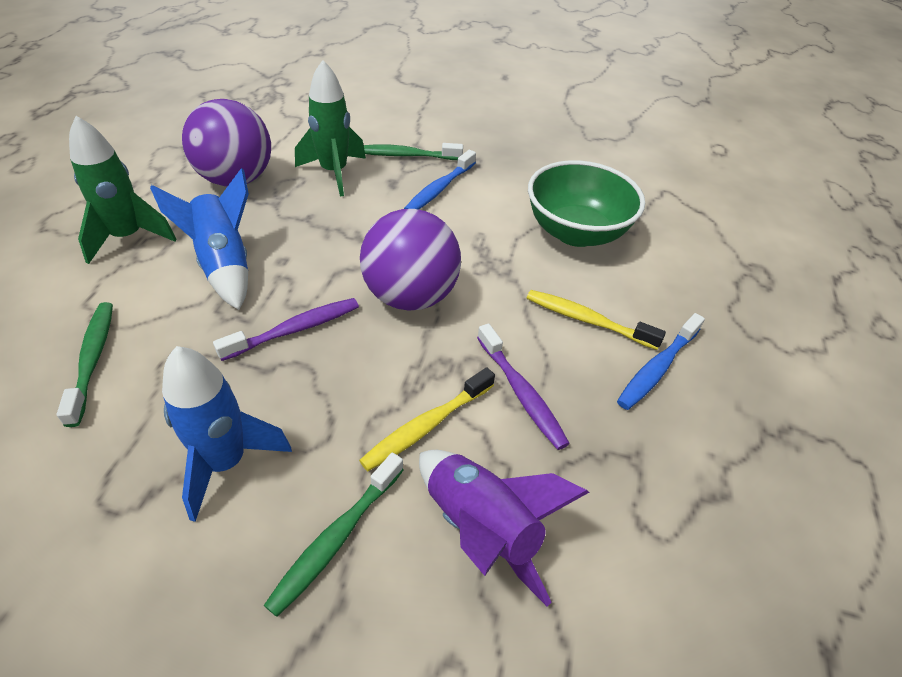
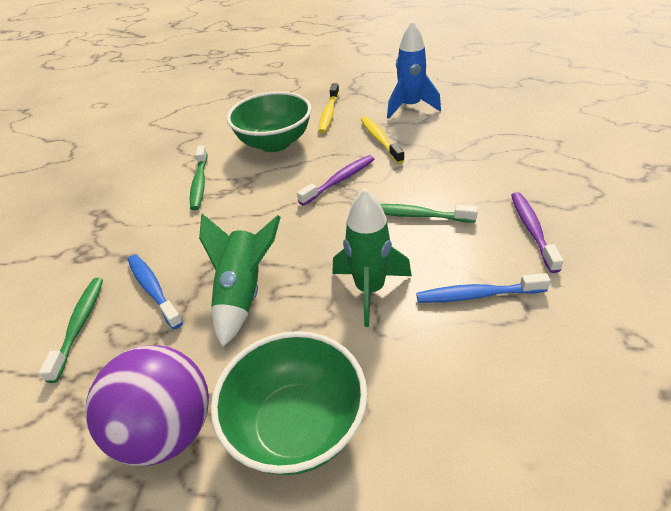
blue rocket: 2 -> 1
green bowl: 1 -> 2
purple ball: 2 -> 1
purple rocket: 1 -> 0

